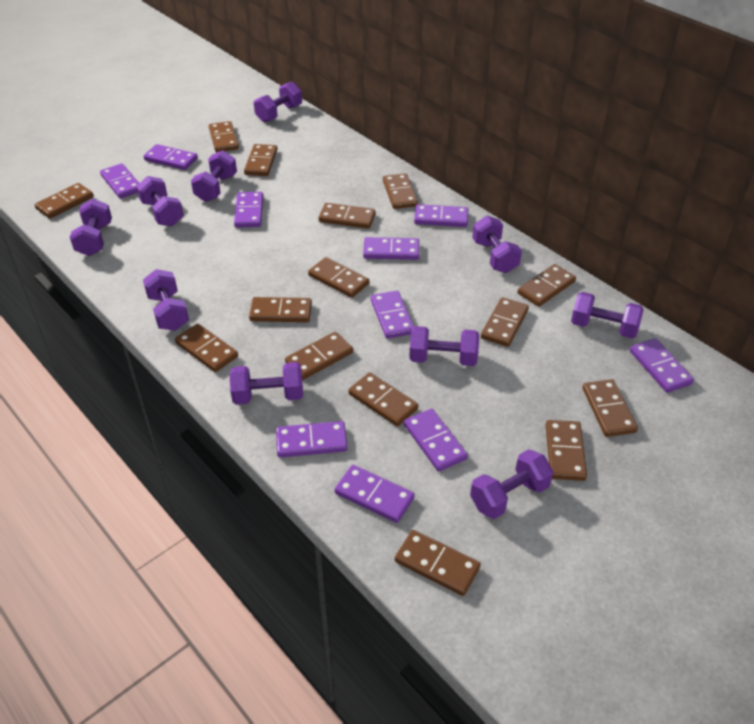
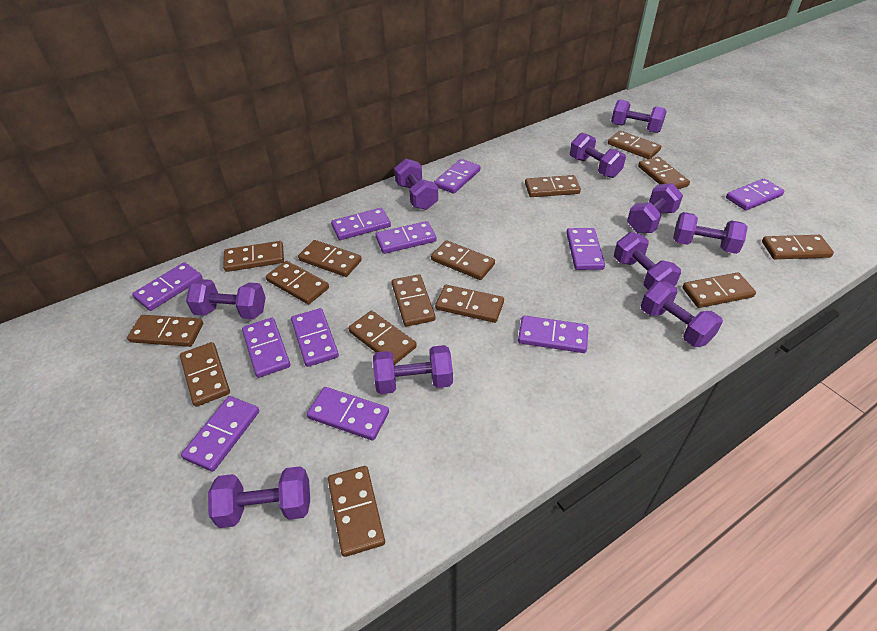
purple domino: 10 -> 11

